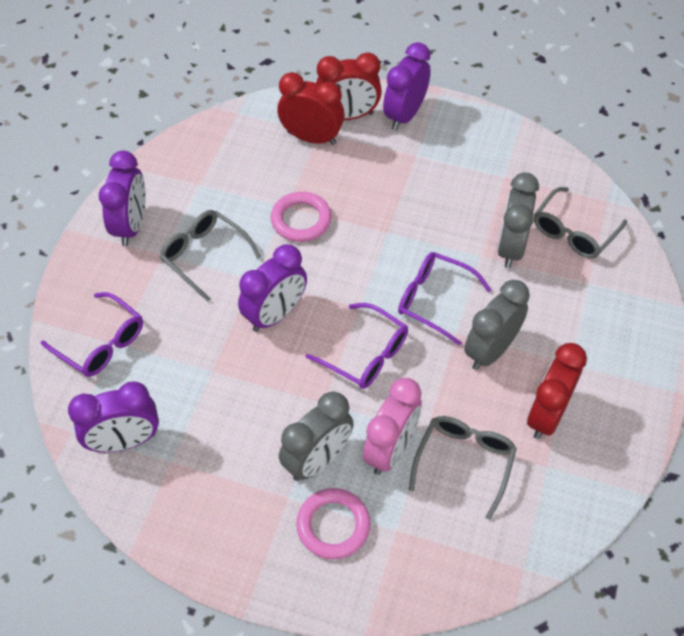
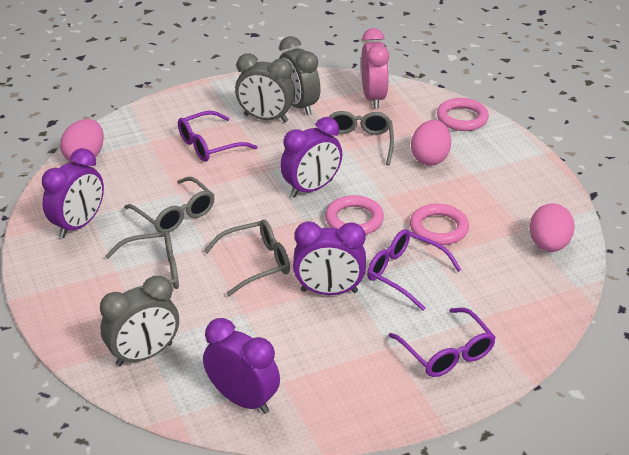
grey glasses: 3 -> 4
pink egg: 0 -> 3
pink ring: 2 -> 3
red clock: 3 -> 0

